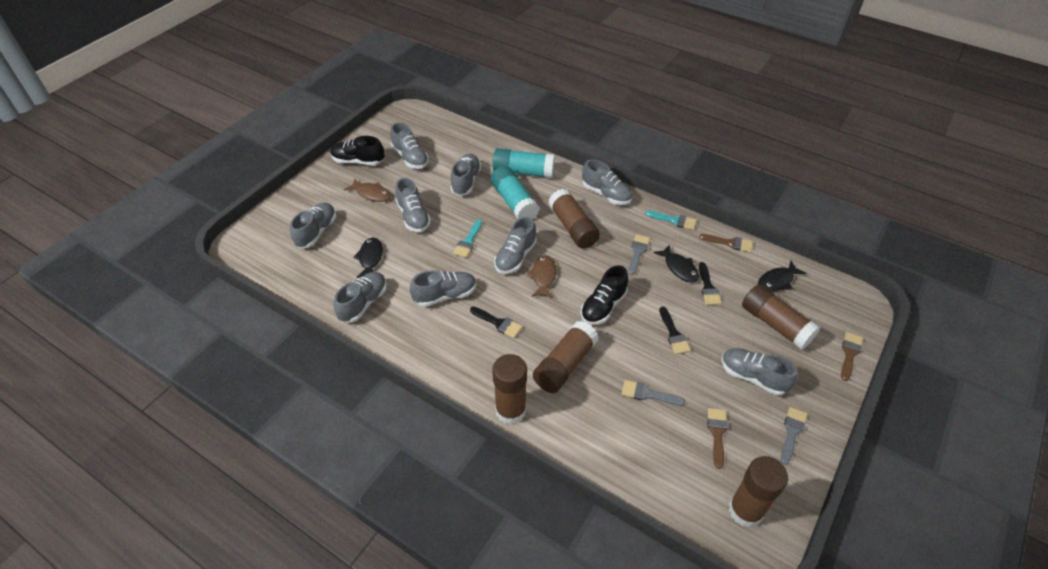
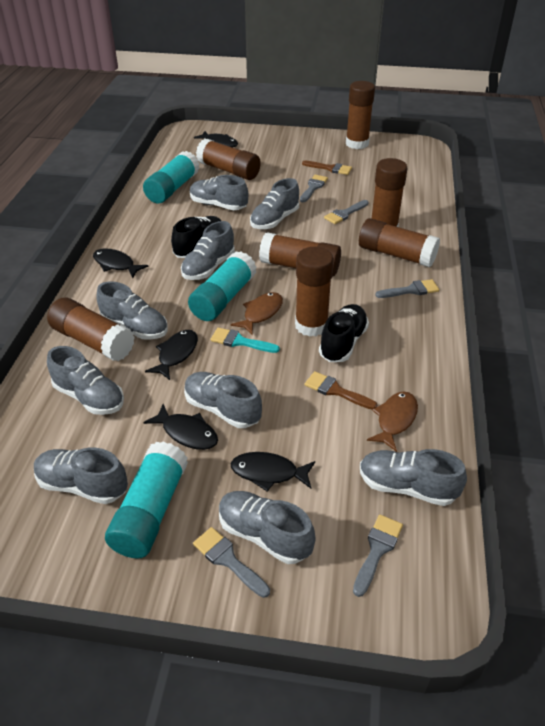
black brush: 3 -> 0
black fish: 3 -> 5
brown brush: 3 -> 2
brown glue stick: 5 -> 7
grey brush: 3 -> 5
turquoise brush: 2 -> 1
turquoise glue stick: 2 -> 3

